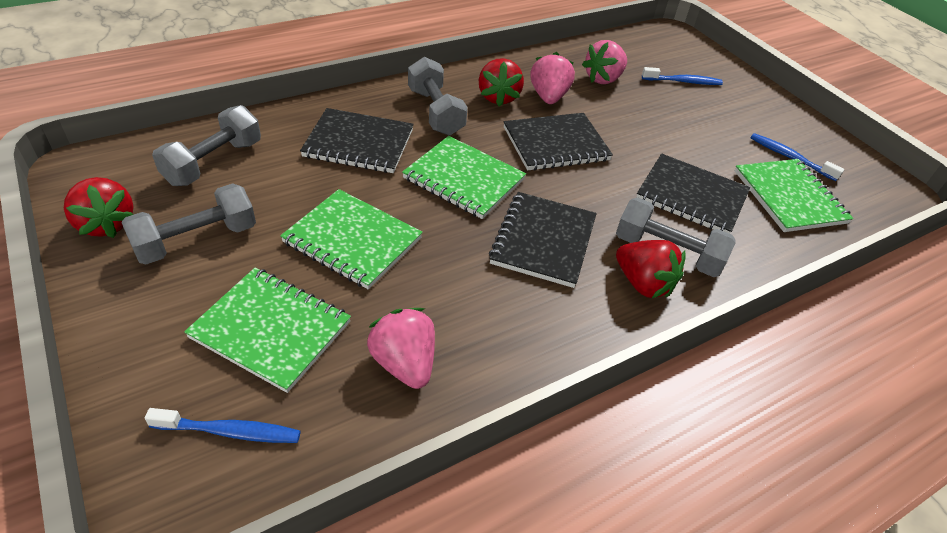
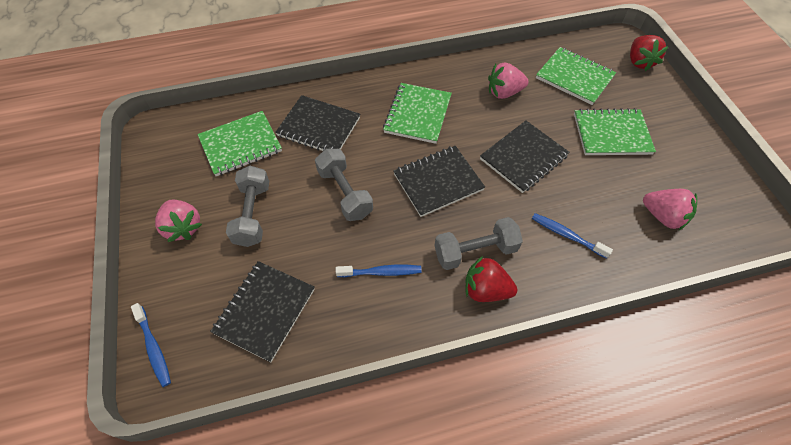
grey dumbbell: 4 -> 3
red strawberry: 3 -> 2

